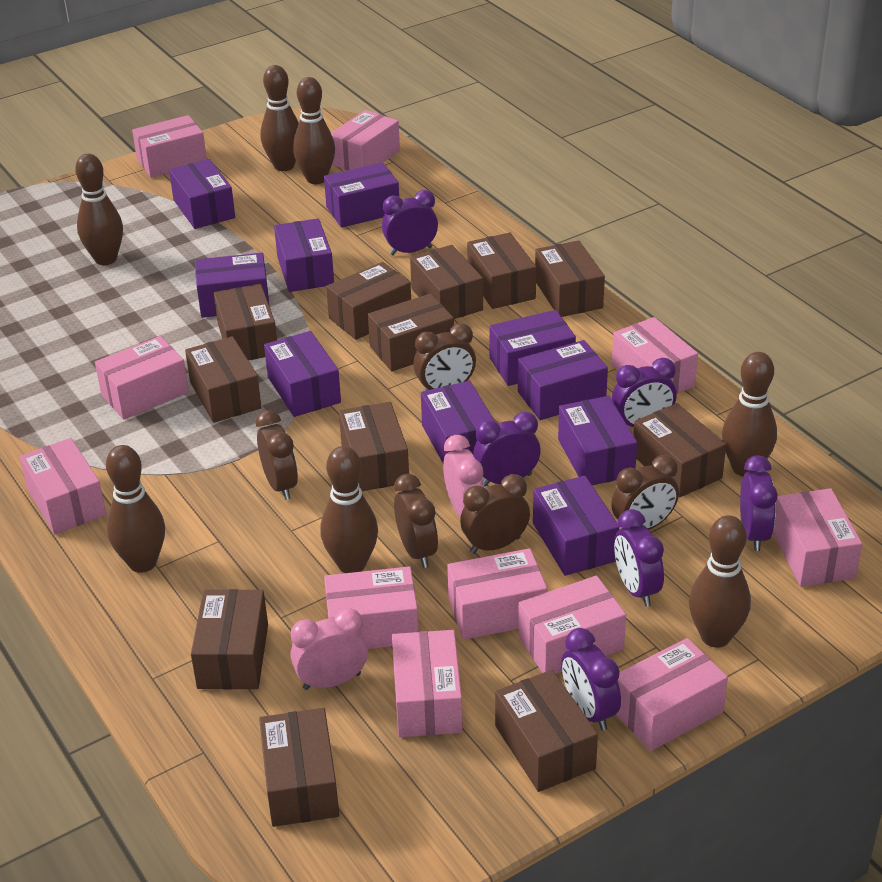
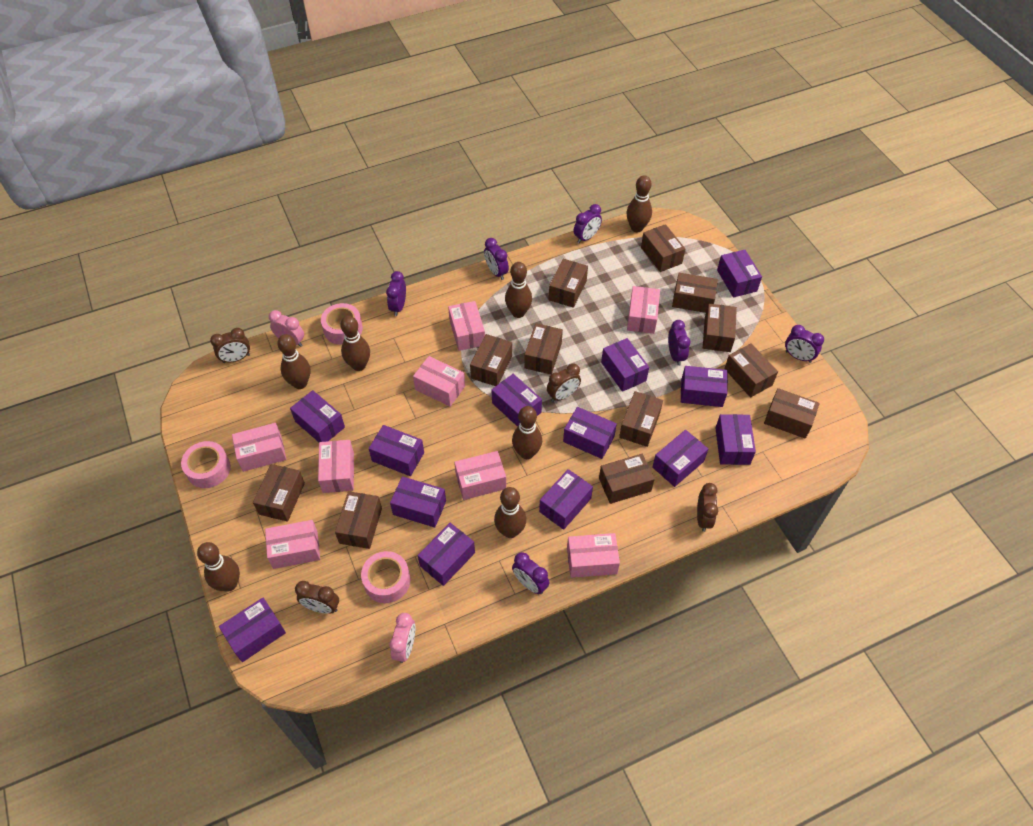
brown clock: 5 -> 4
pink box: 11 -> 8
pink tape: 0 -> 3
purple box: 10 -> 13

